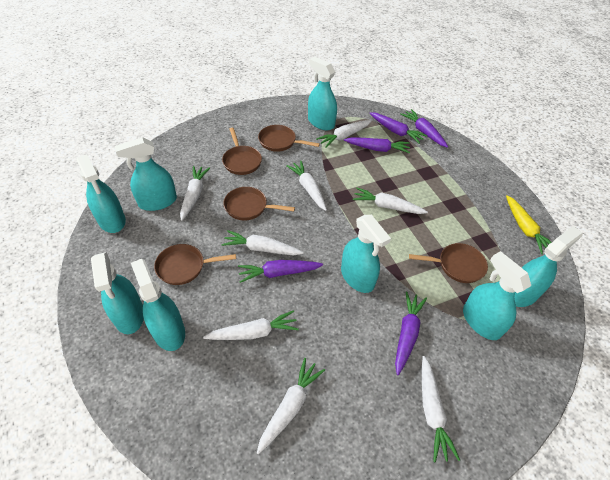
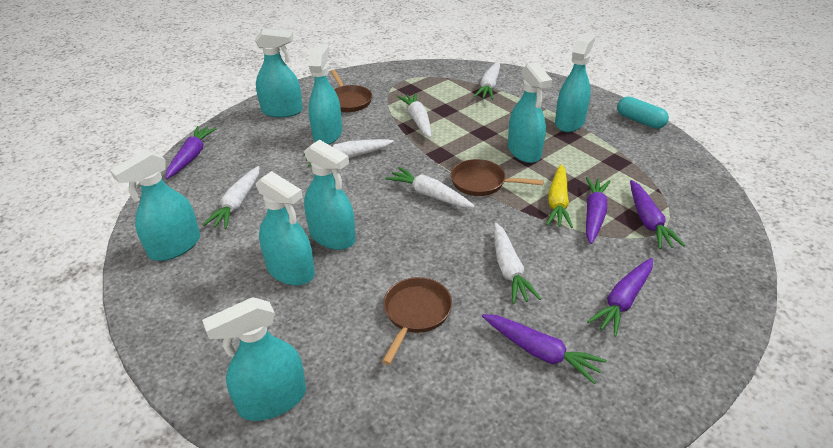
brown pan: 5 -> 3
turquoise capsule: 0 -> 1
white carrot: 8 -> 6

